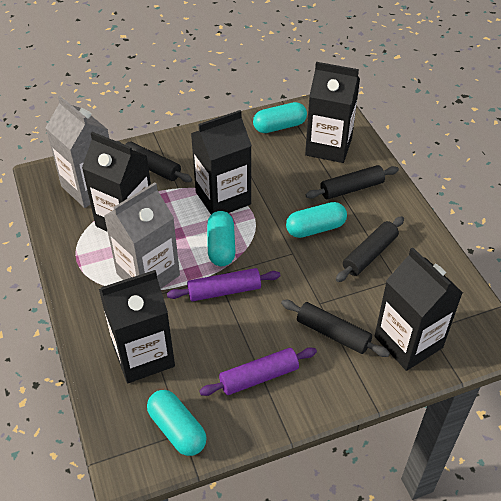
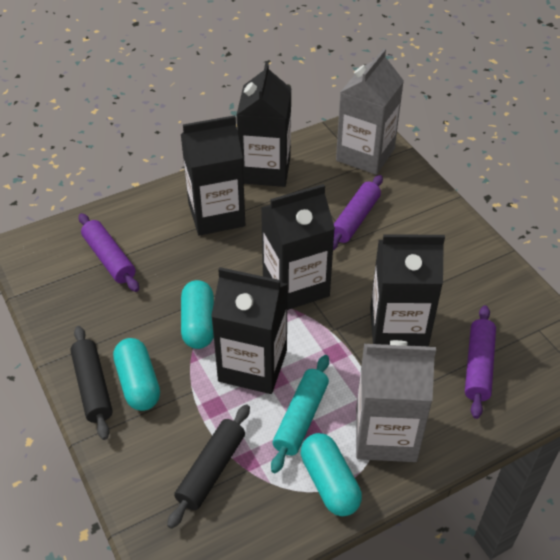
black rolling pin: 4 -> 2
purple rolling pin: 2 -> 3
turquoise capsule: 4 -> 3
turquoise rolling pin: 0 -> 1

